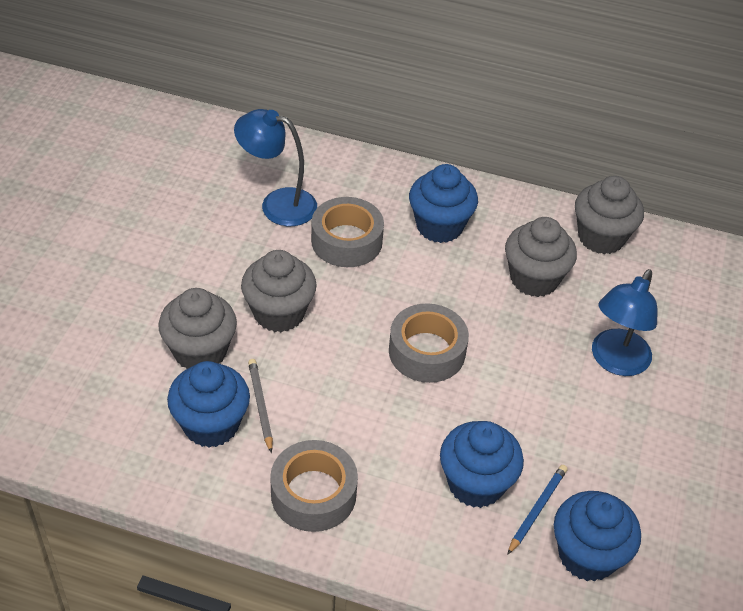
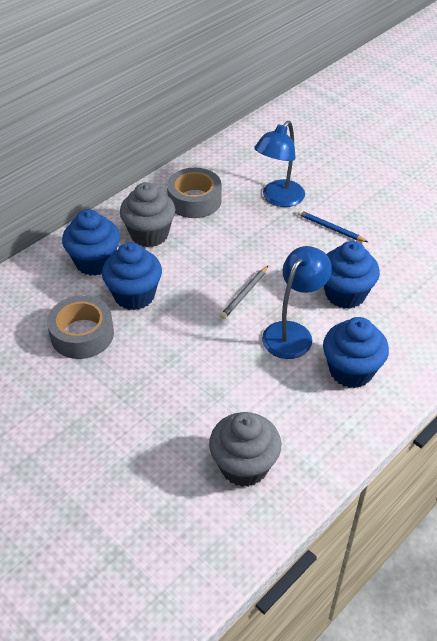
grey cupcake: 4 -> 2
grey tape: 3 -> 2

